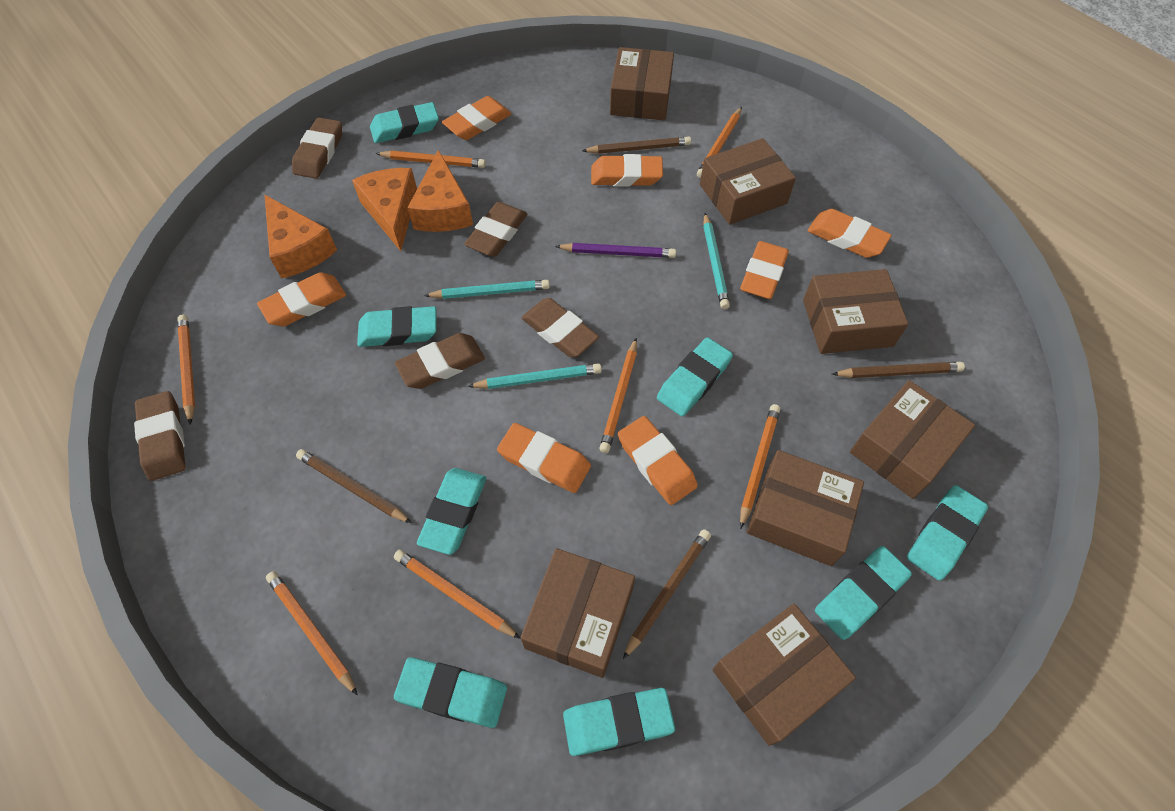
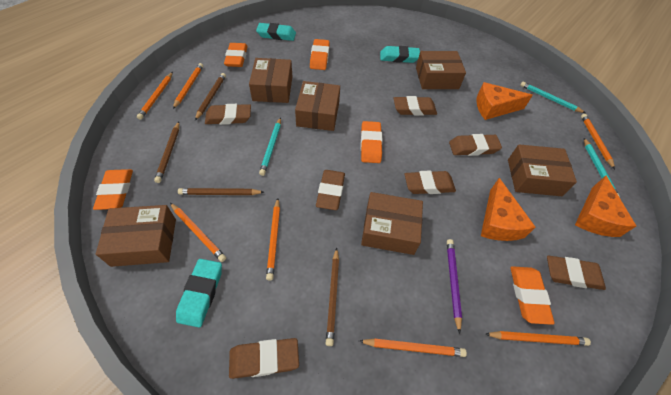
brown box: 7 -> 6
brown eraser: 5 -> 7
orange eraser: 7 -> 5
turquoise eraser: 8 -> 3

